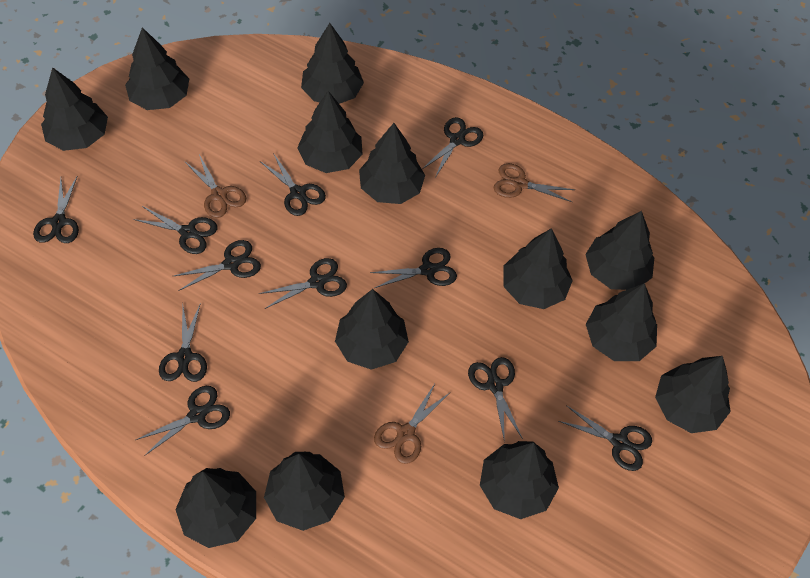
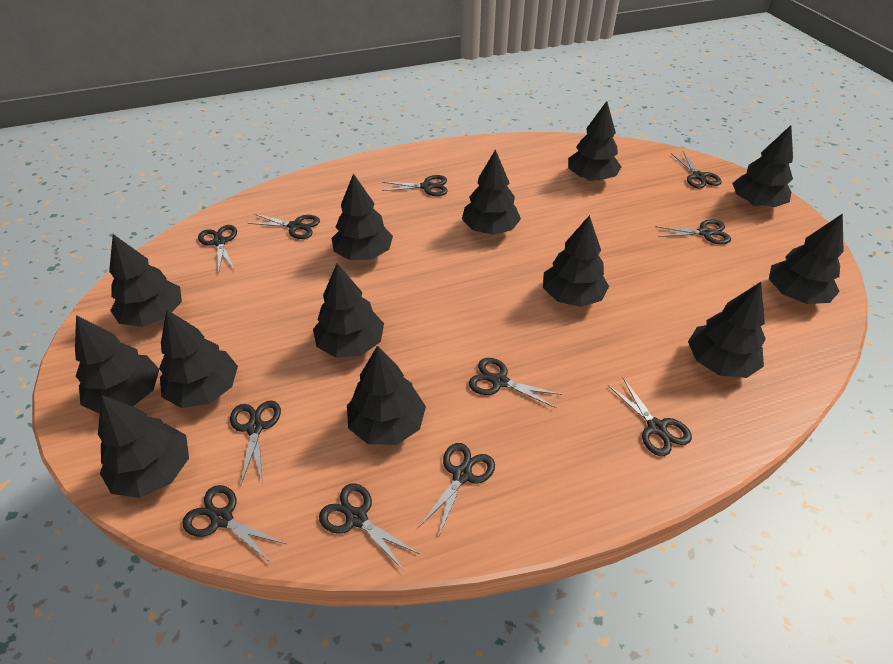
brown scissors: 3 -> 0

